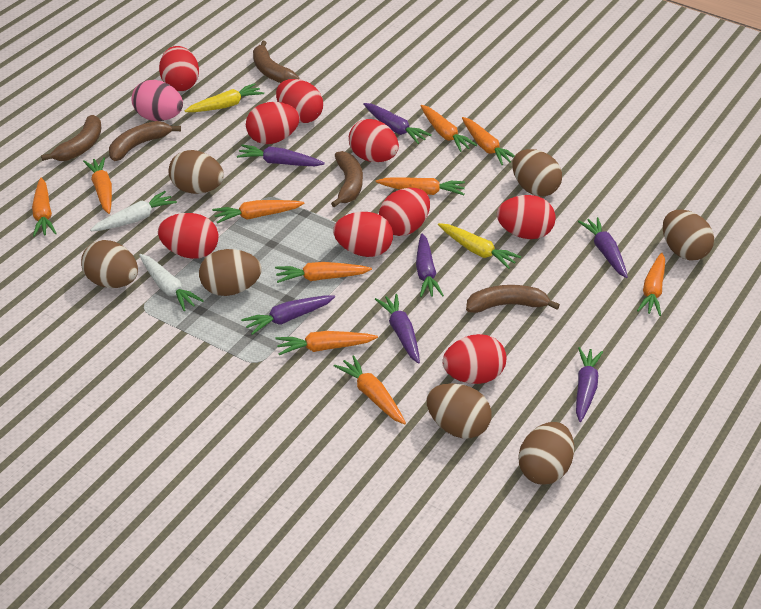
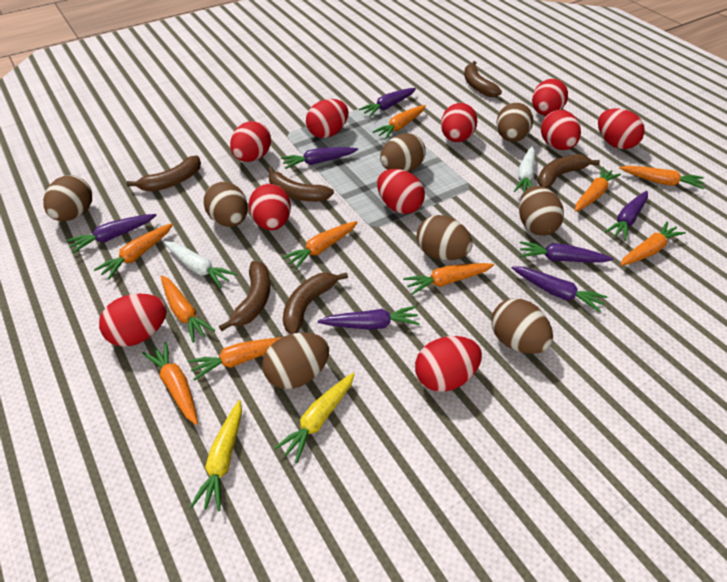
brown banana: 5 -> 6
brown egg: 7 -> 8
pink egg: 1 -> 0
red egg: 9 -> 10

